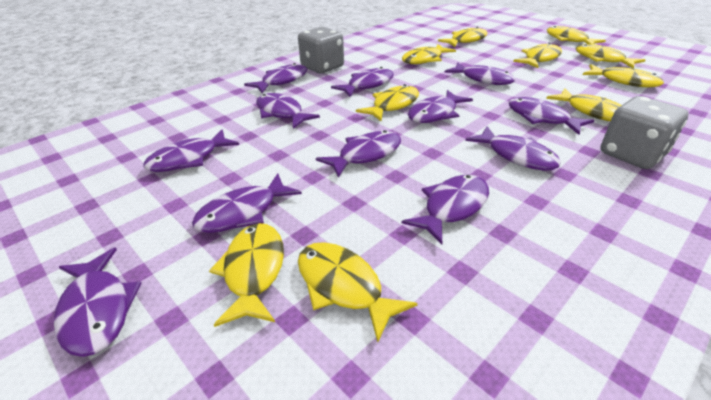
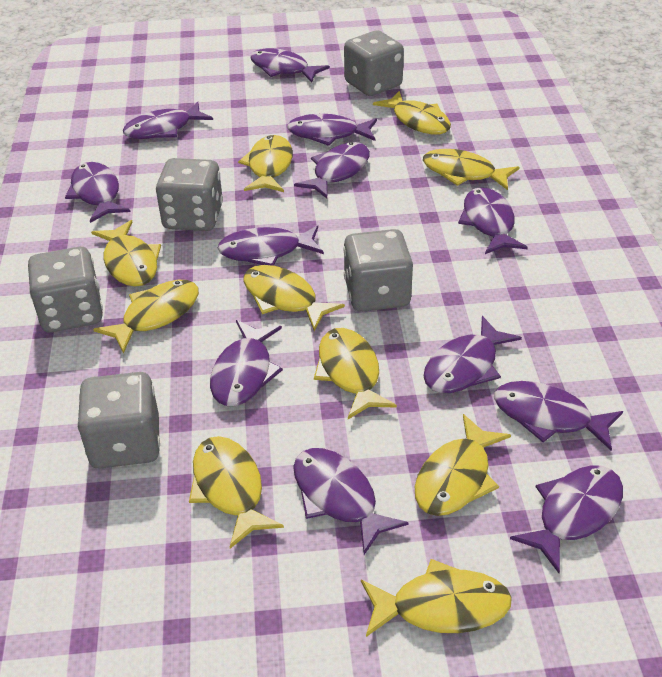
grey dice: 2 -> 5

